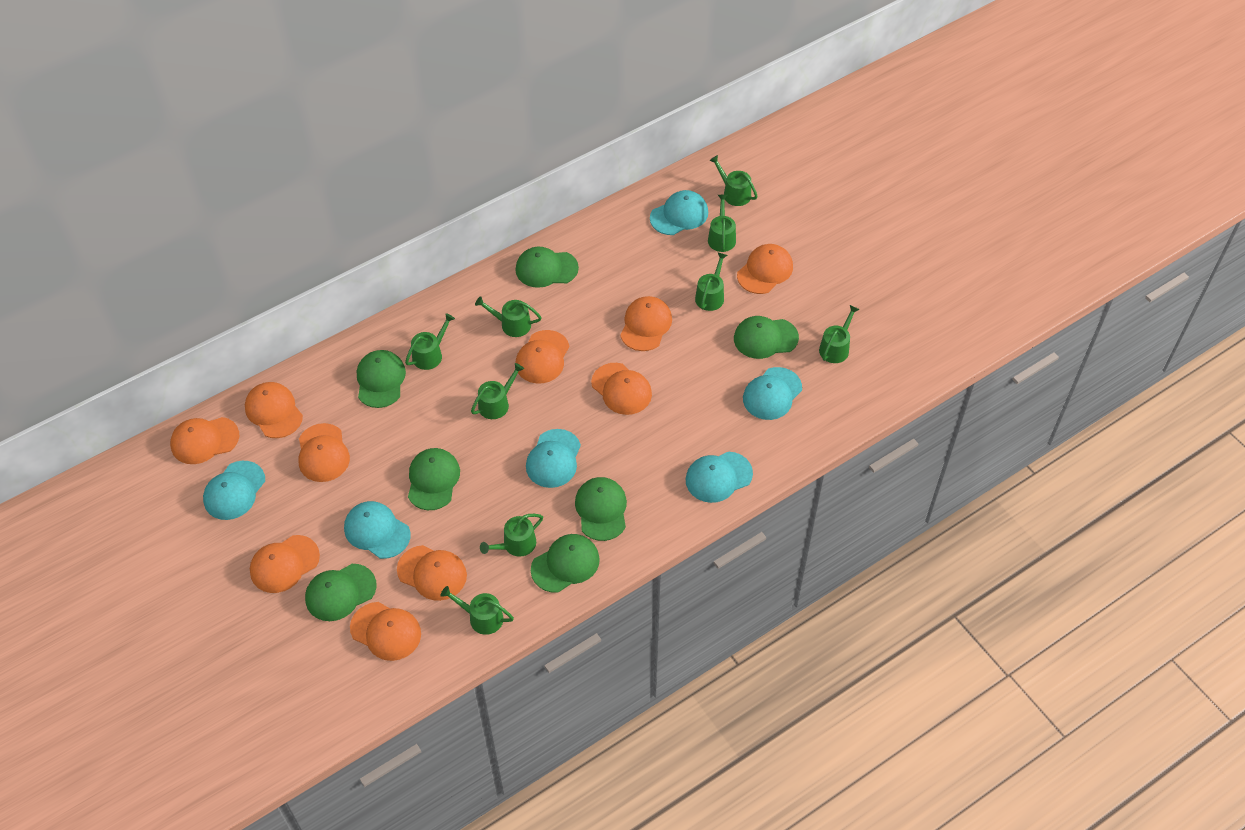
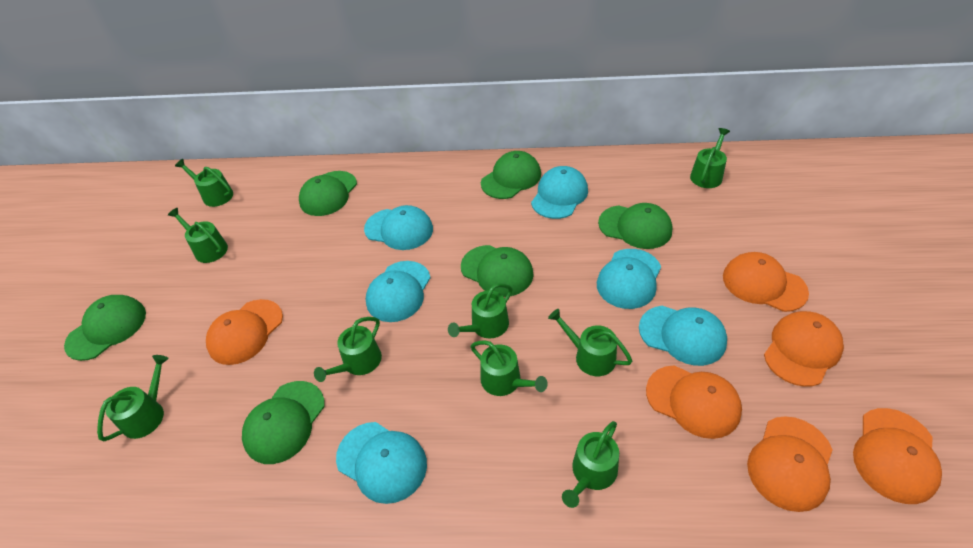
green cap: 7 -> 6
orange cap: 10 -> 6

